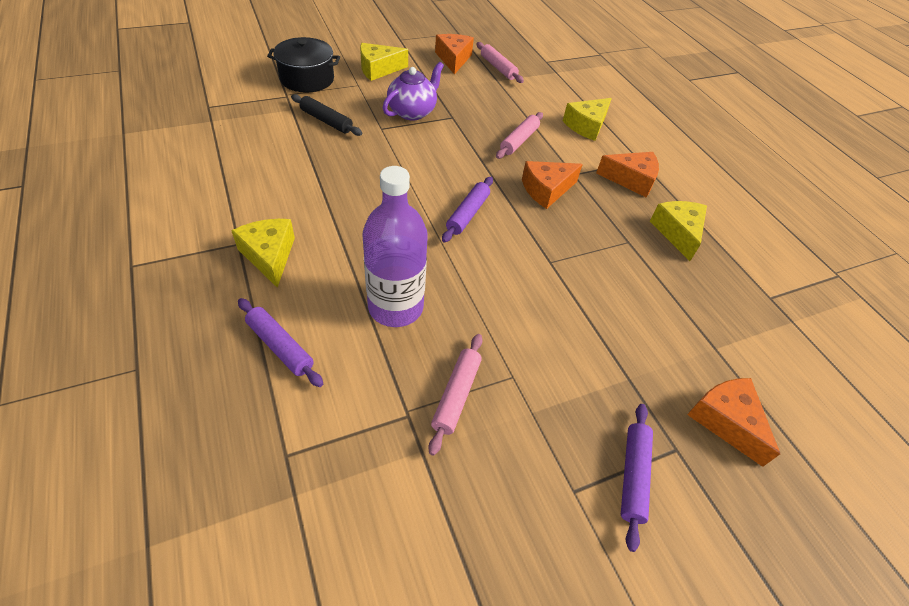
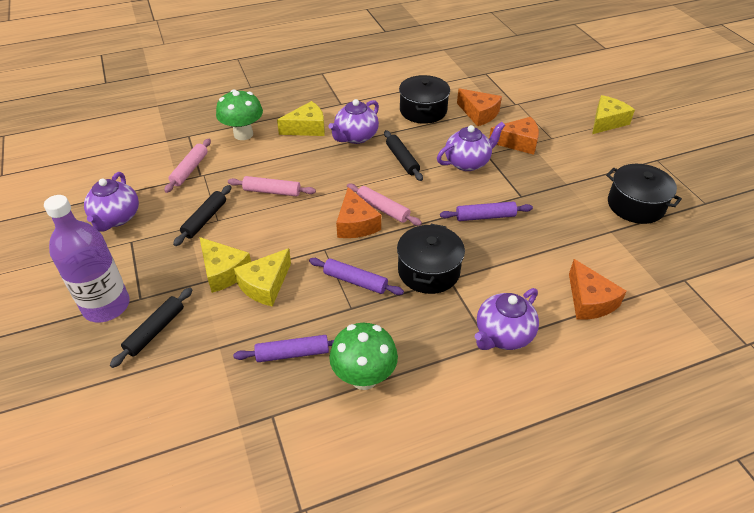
black pot: 1 -> 3
black rolling pin: 1 -> 3
green mushroom: 0 -> 2
purple teapot: 1 -> 4

